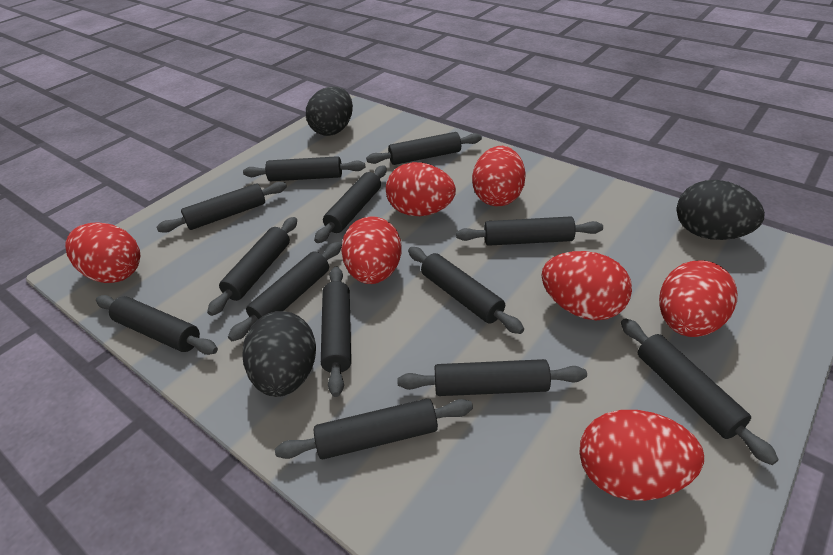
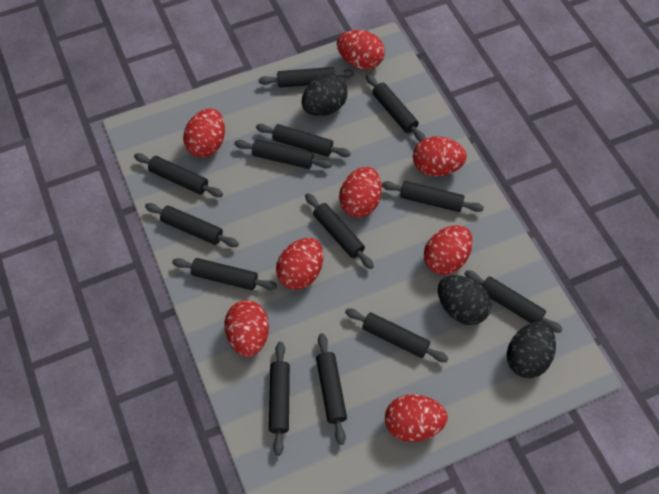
red egg: 7 -> 8

